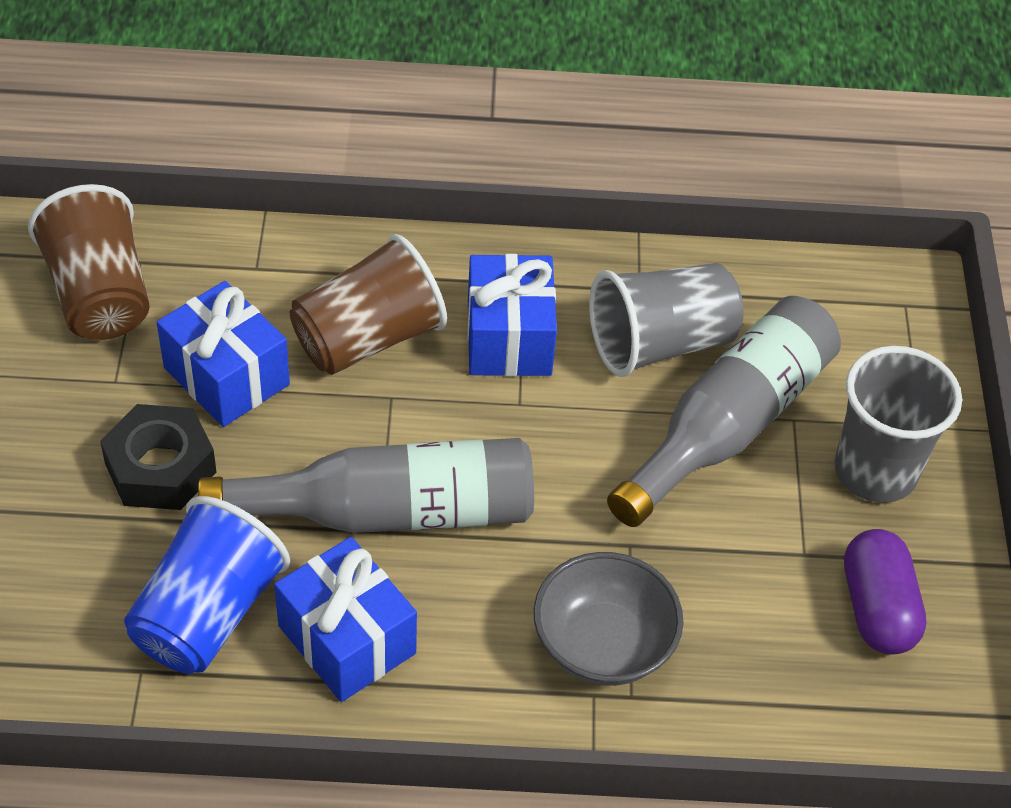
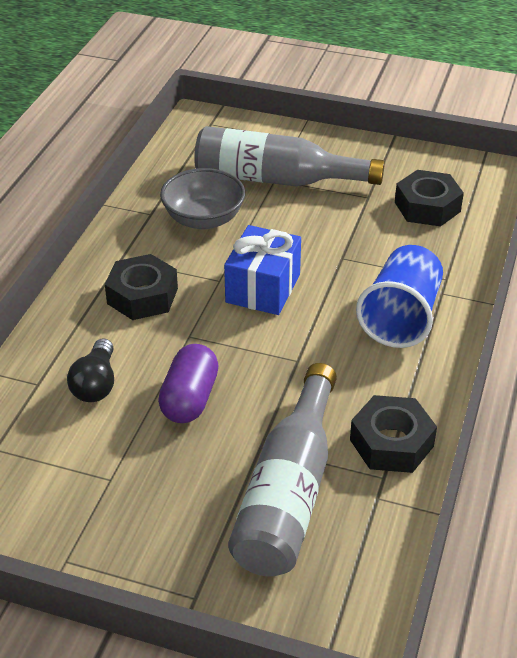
black light bulb: 0 -> 1
black nut: 1 -> 3
blue gift: 3 -> 1
brown cup: 2 -> 0
grey cup: 2 -> 0

